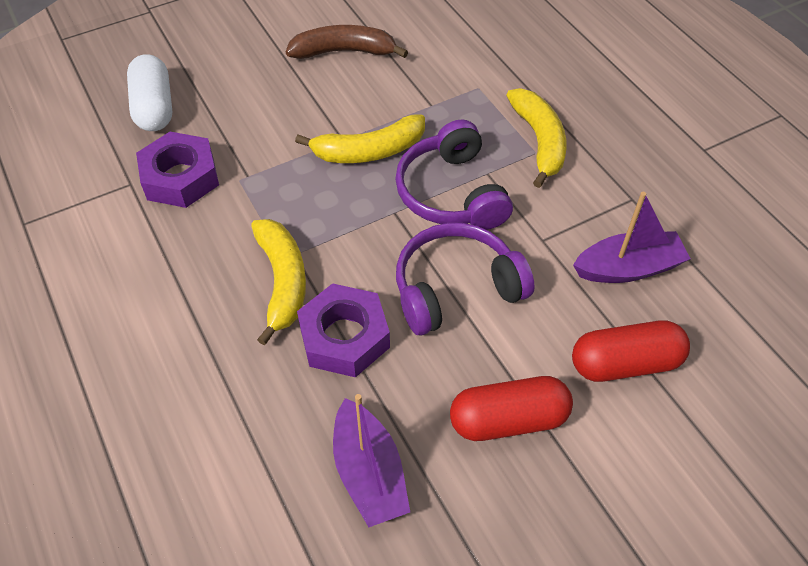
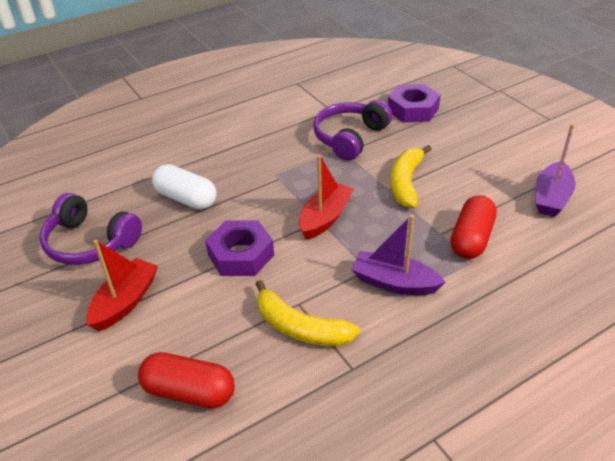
brown banana: 1 -> 0
red boat: 0 -> 2
yellow banana: 3 -> 2

